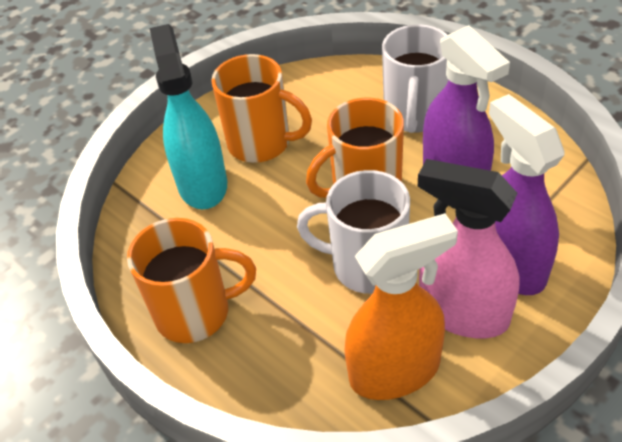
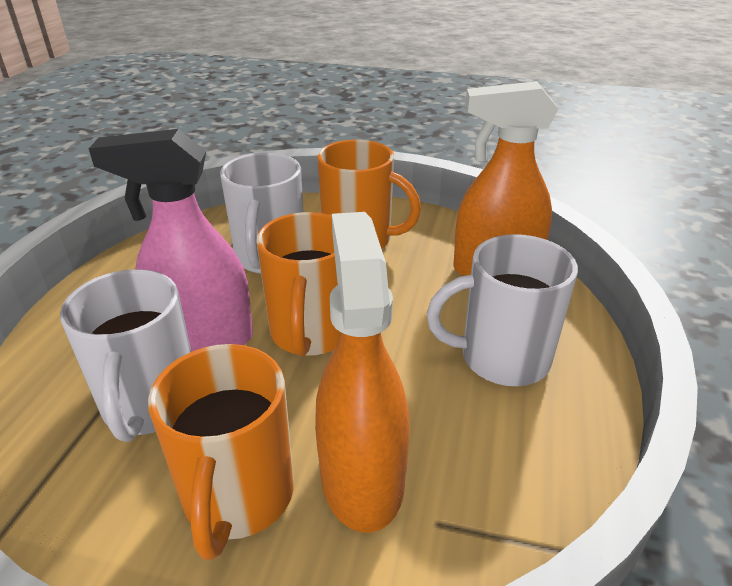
orange spray bottle: 1 -> 2
purple spray bottle: 2 -> 0
turquoise spray bottle: 1 -> 0
white mug: 2 -> 3

